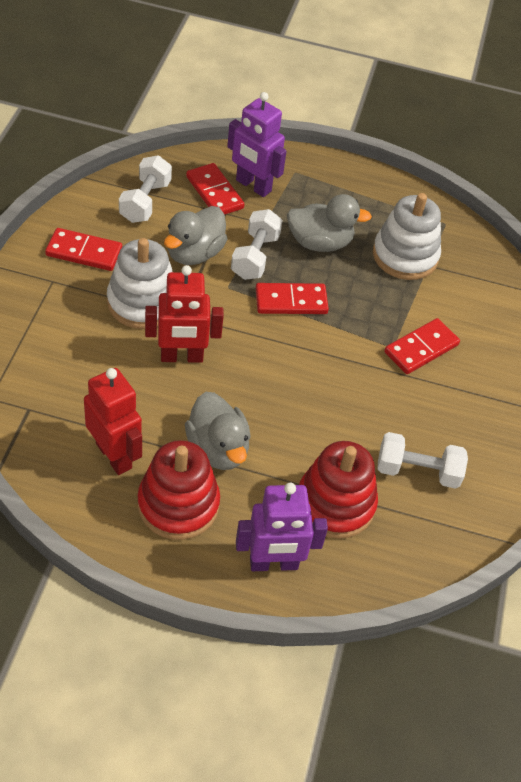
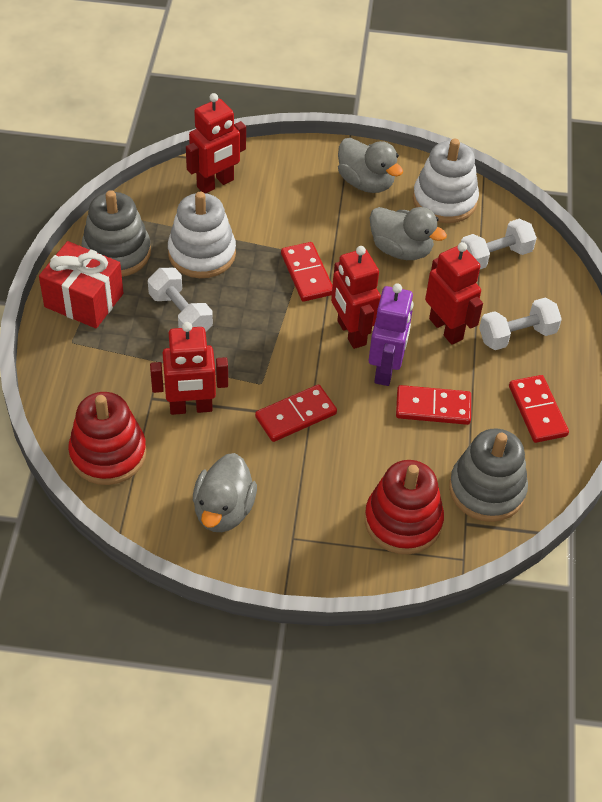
grey stacking toy: 0 -> 2
purple robot: 2 -> 1
red gift: 0 -> 1
red robot: 2 -> 4

